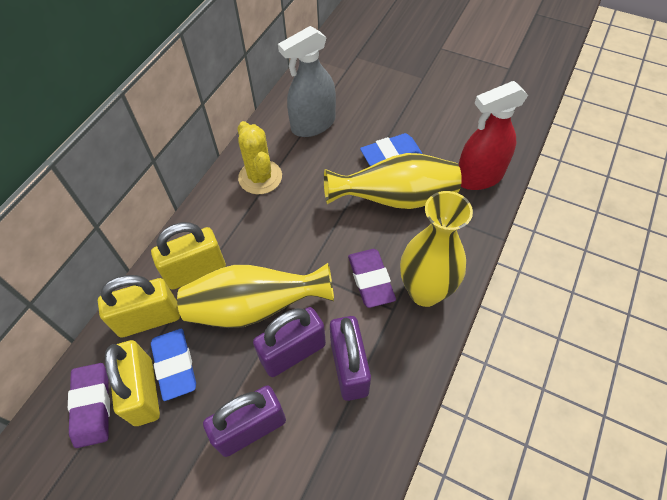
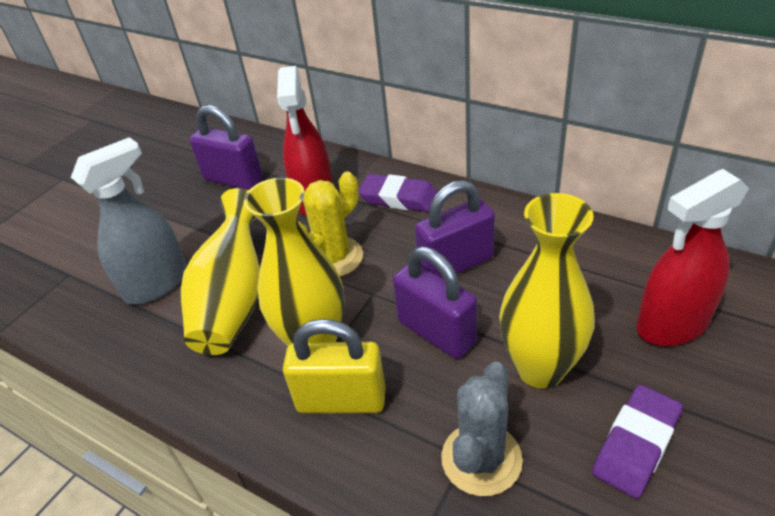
blue eraser: 2 -> 0
grey cactus: 0 -> 1
red spray bottle: 1 -> 2
yellow padlock: 3 -> 1

